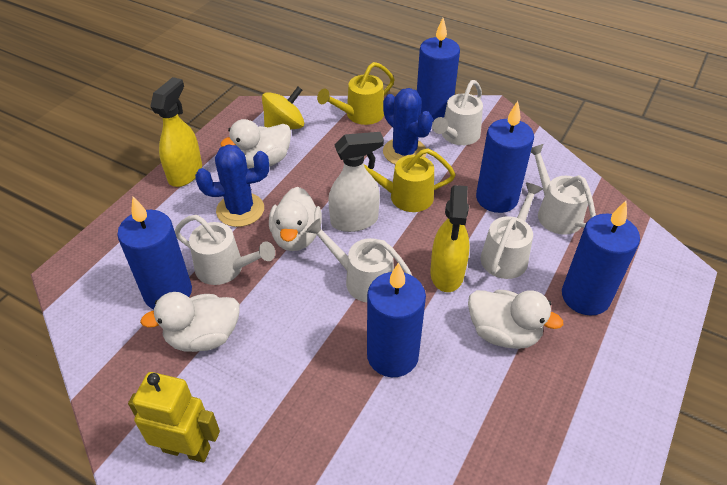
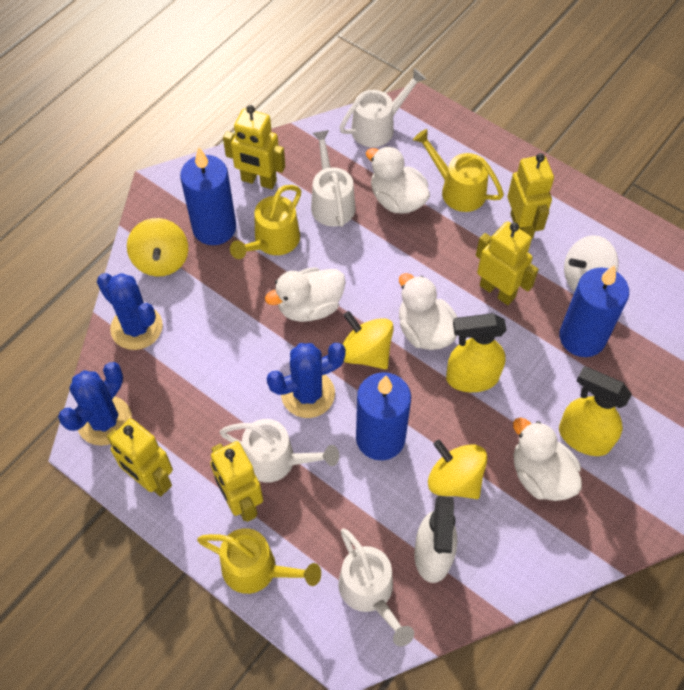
blue cactus: 2 -> 3
blue candle: 5 -> 3
white spinning top: 0 -> 1
white watering can: 5 -> 4
yellow robot: 1 -> 5
yellow spinning top: 1 -> 3
yellow watering can: 2 -> 3

